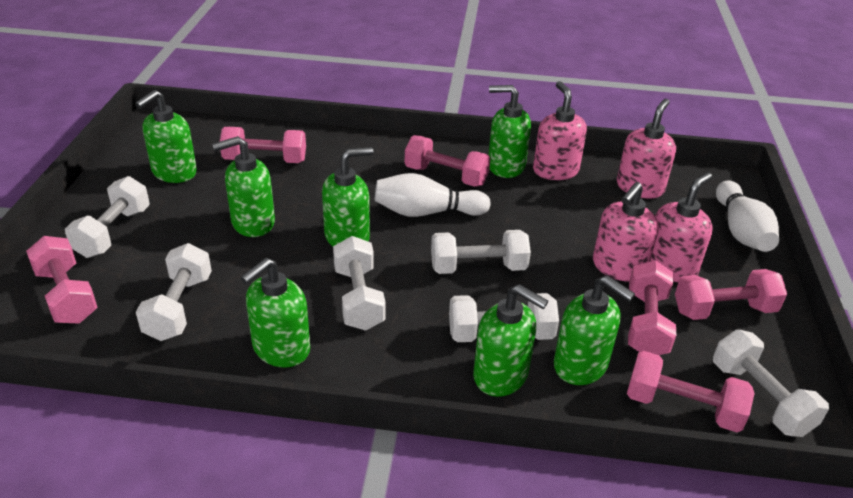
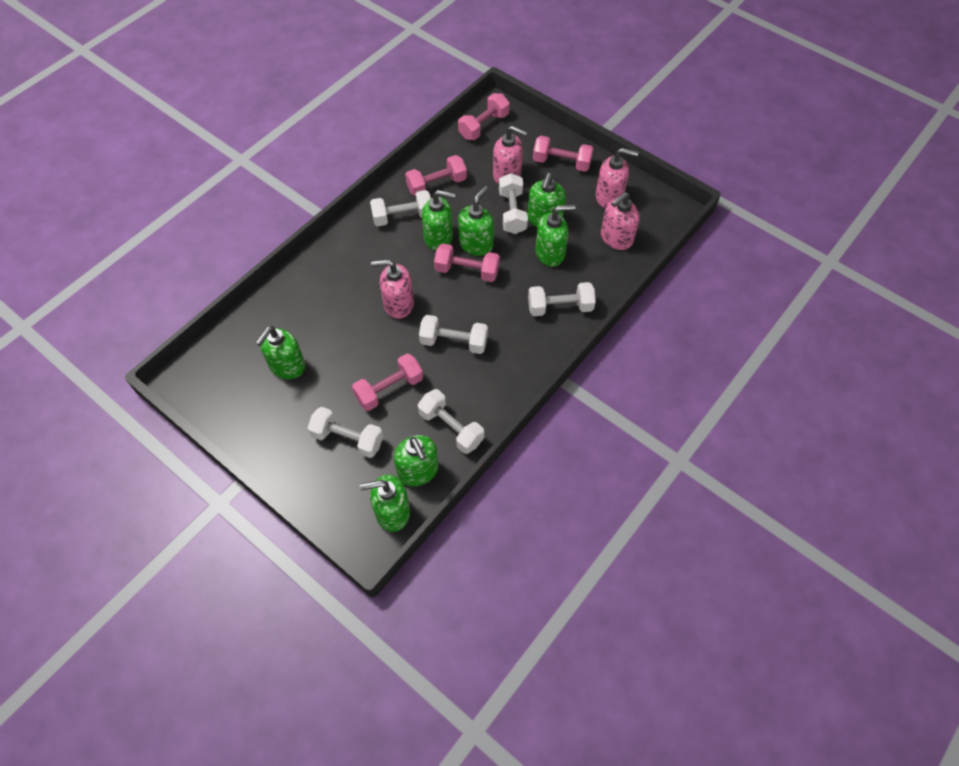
pink dumbbell: 6 -> 5
white bowling pin: 2 -> 0

